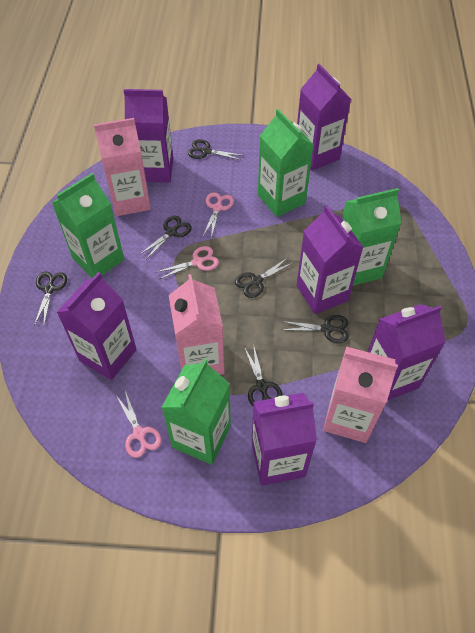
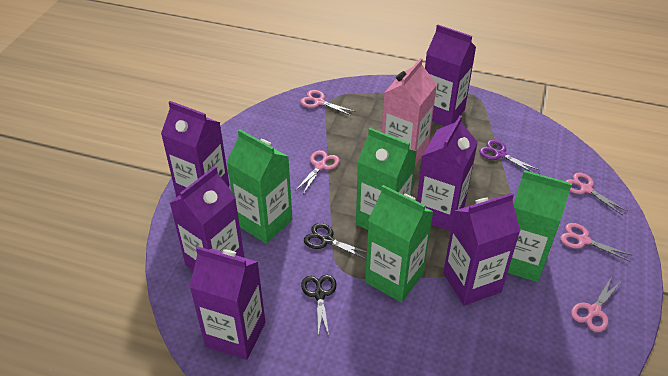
black scissors: 6 -> 2
pink carton: 3 -> 1
pink scissors: 3 -> 5
purple scissors: 0 -> 1

